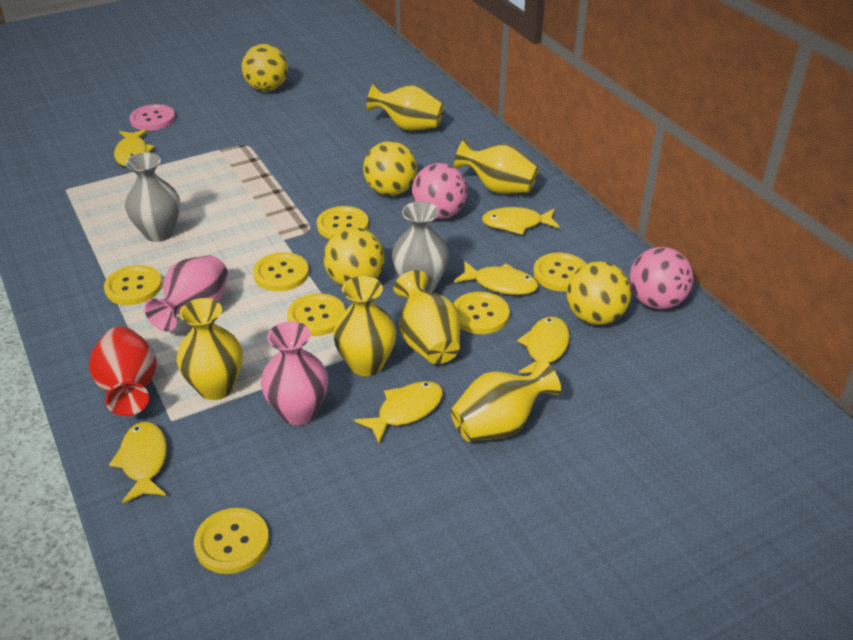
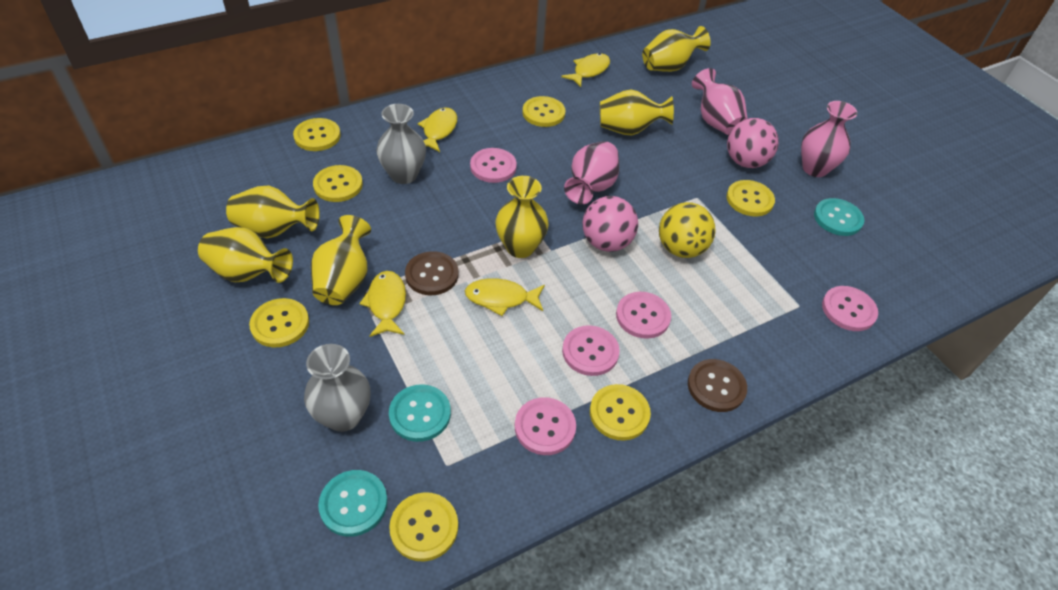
brown button: 0 -> 2
pink button: 1 -> 5
pink vase: 2 -> 3
red vase: 1 -> 0
turquoise button: 0 -> 3
yellow ball: 4 -> 1
yellow fish: 6 -> 4

